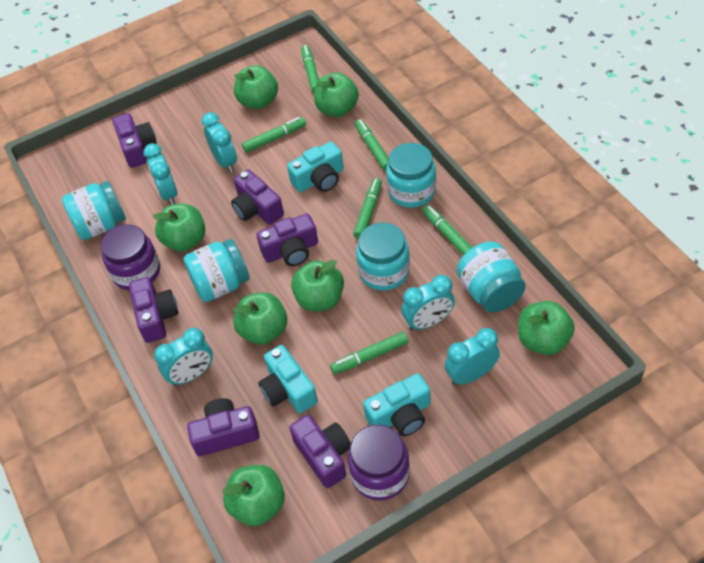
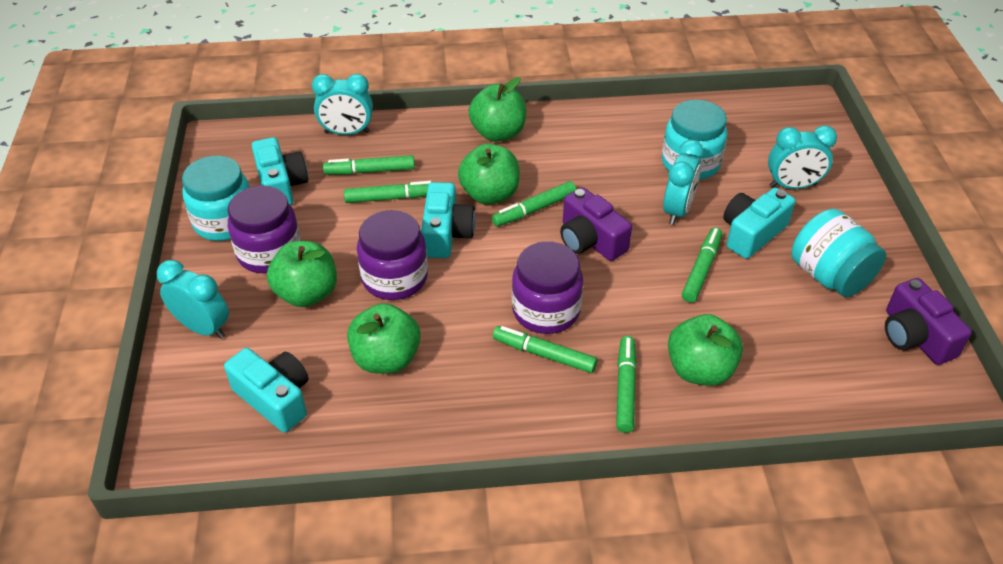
green apple: 7 -> 5
purple camera: 6 -> 2
purple jar: 2 -> 3
turquoise camera: 3 -> 4
turquoise clock: 5 -> 4
turquoise jar: 5 -> 3

